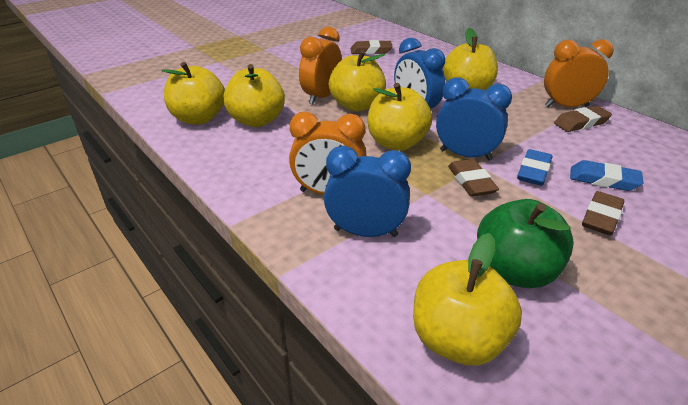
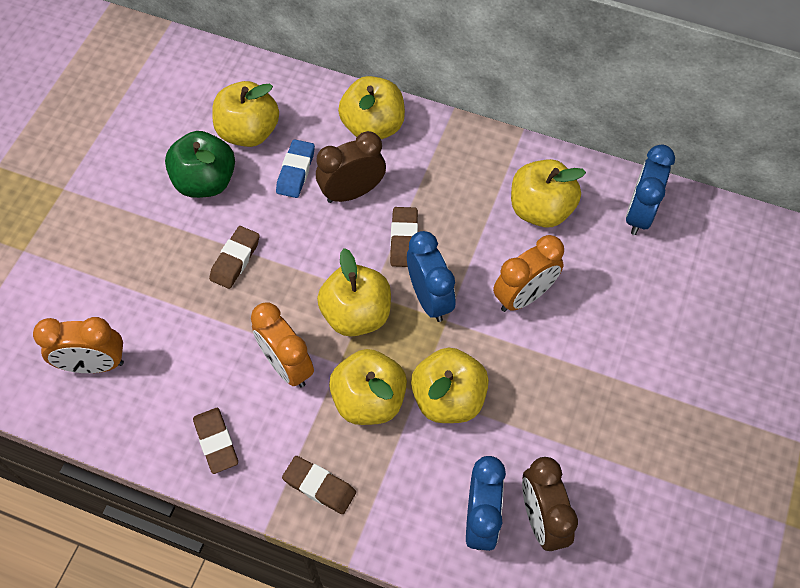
blue eraser: 2 -> 1
brown clock: 0 -> 2

